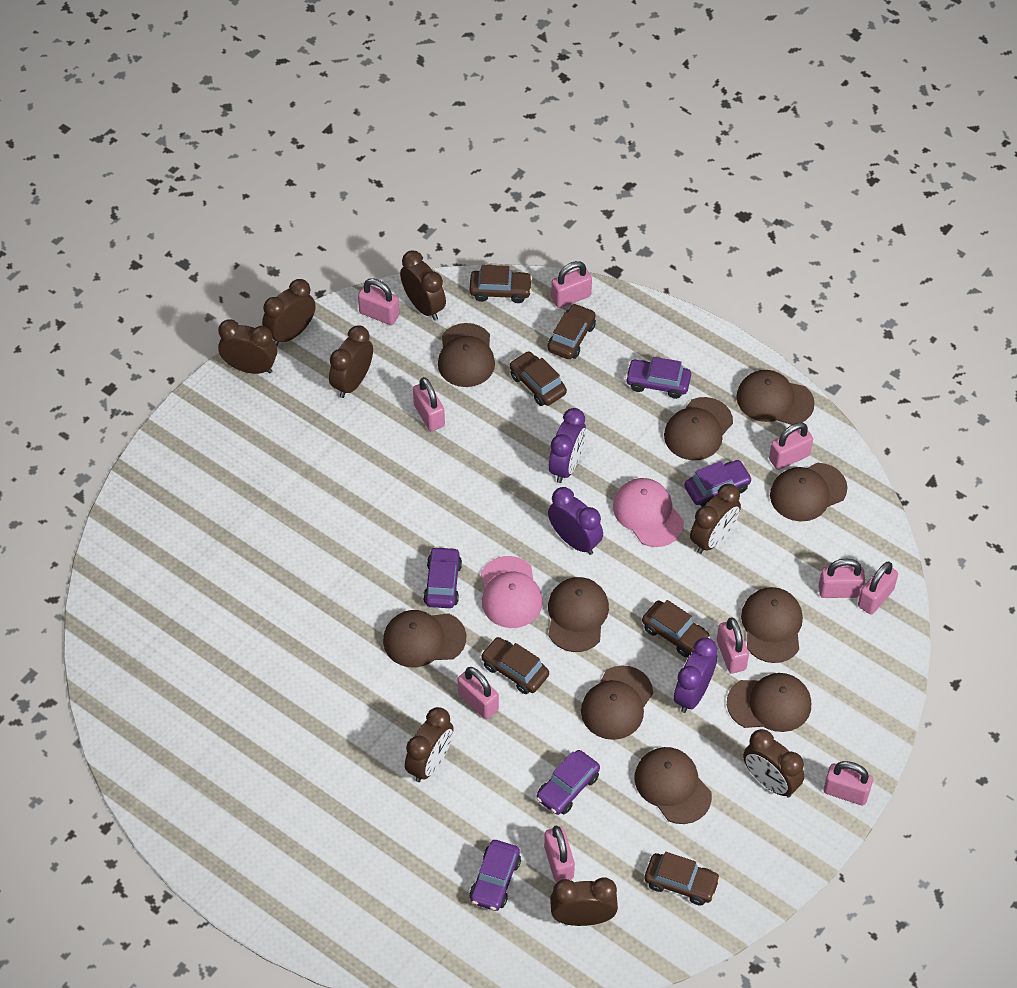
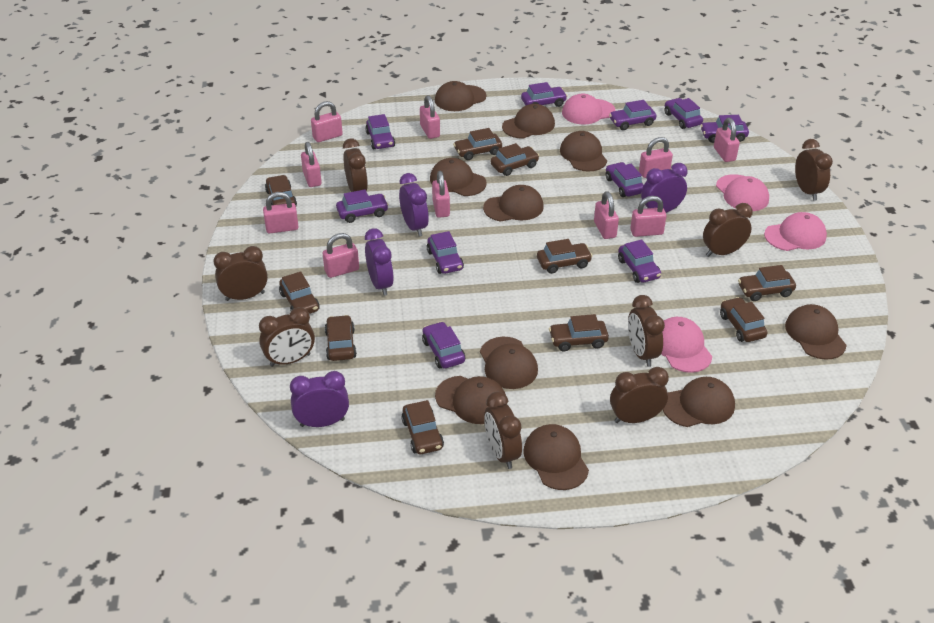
brown car: 6 -> 10
pink cap: 2 -> 4
purple car: 5 -> 10
purple clock: 3 -> 4

